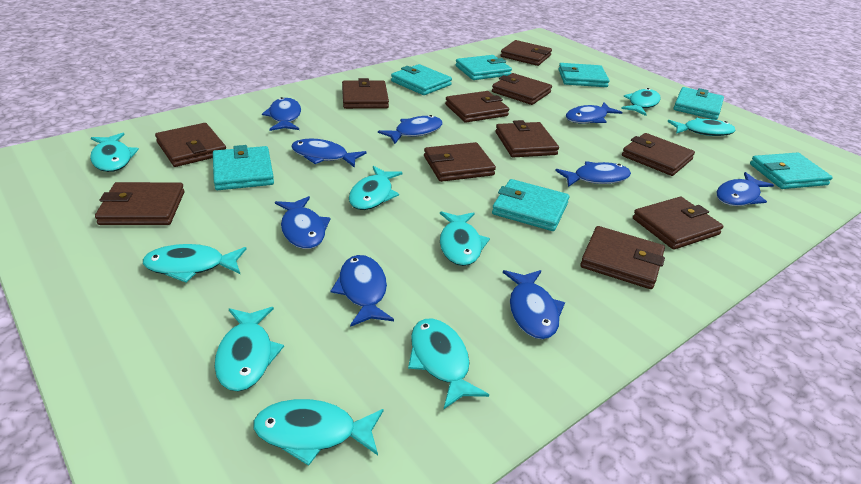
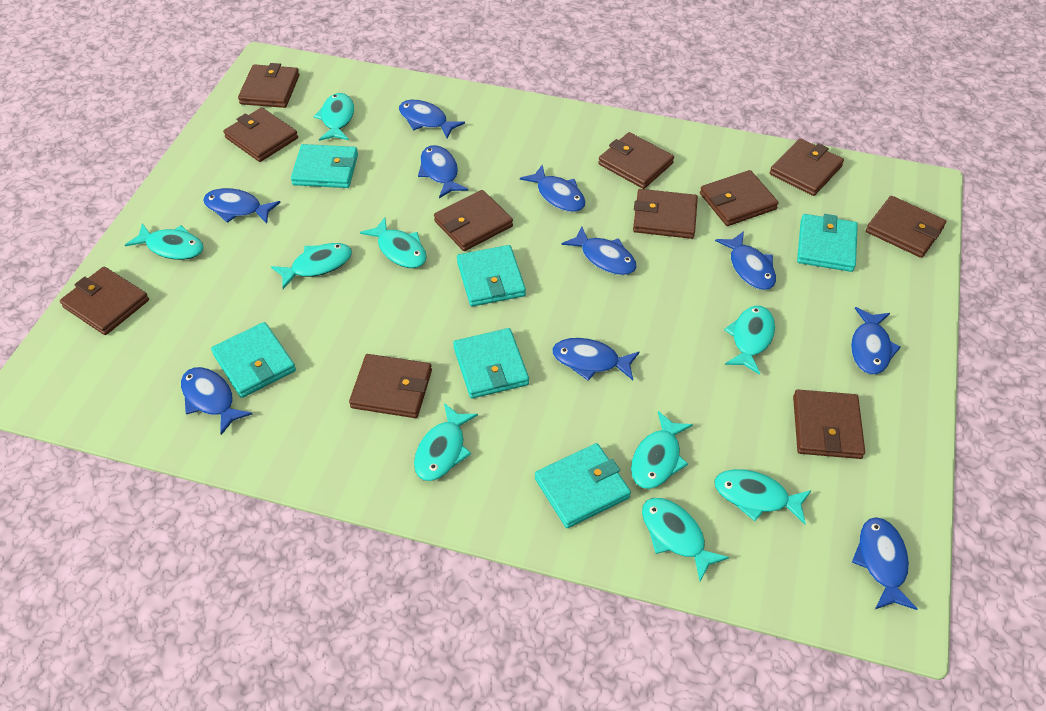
blue fish: 9 -> 10
turquoise wallet: 7 -> 6

